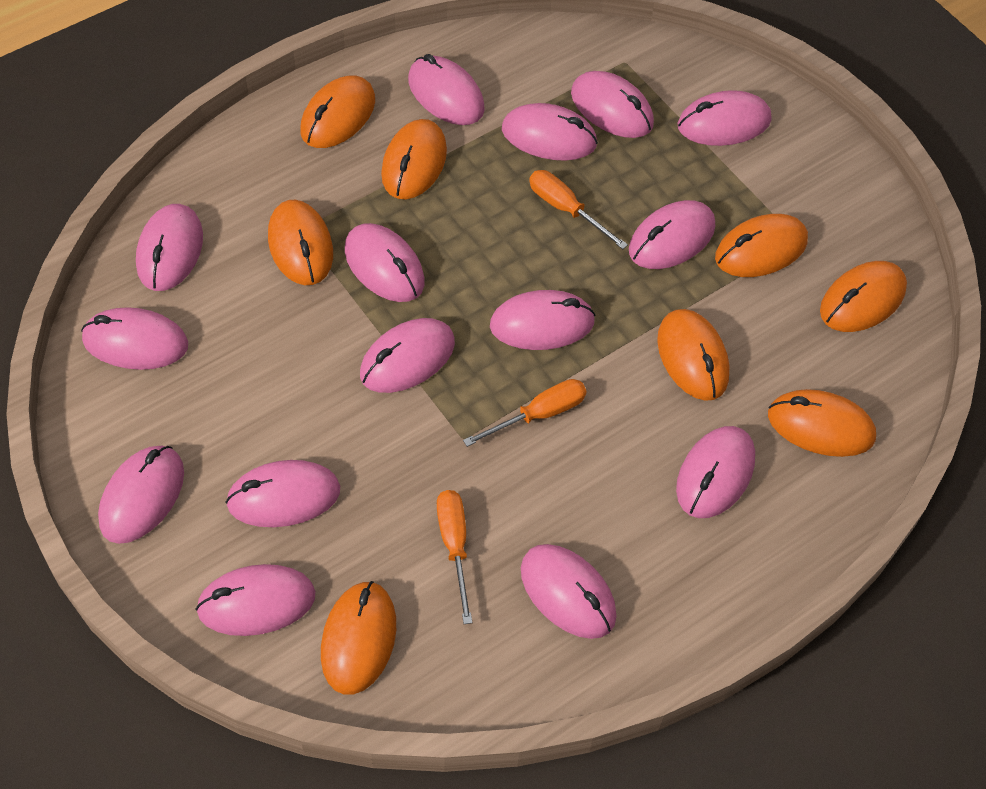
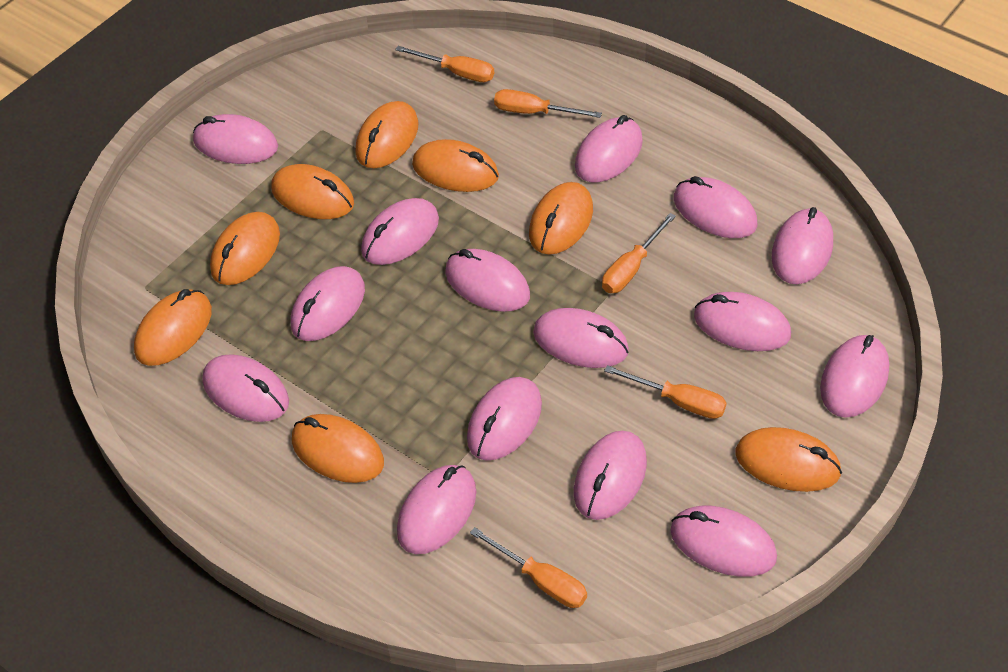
orange screwdriver: 3 -> 5

